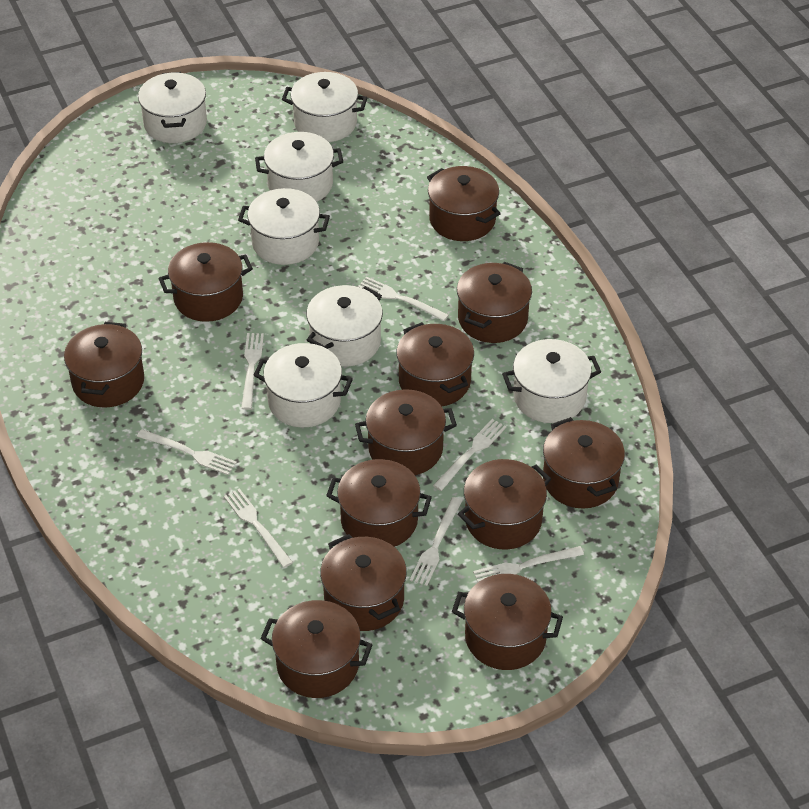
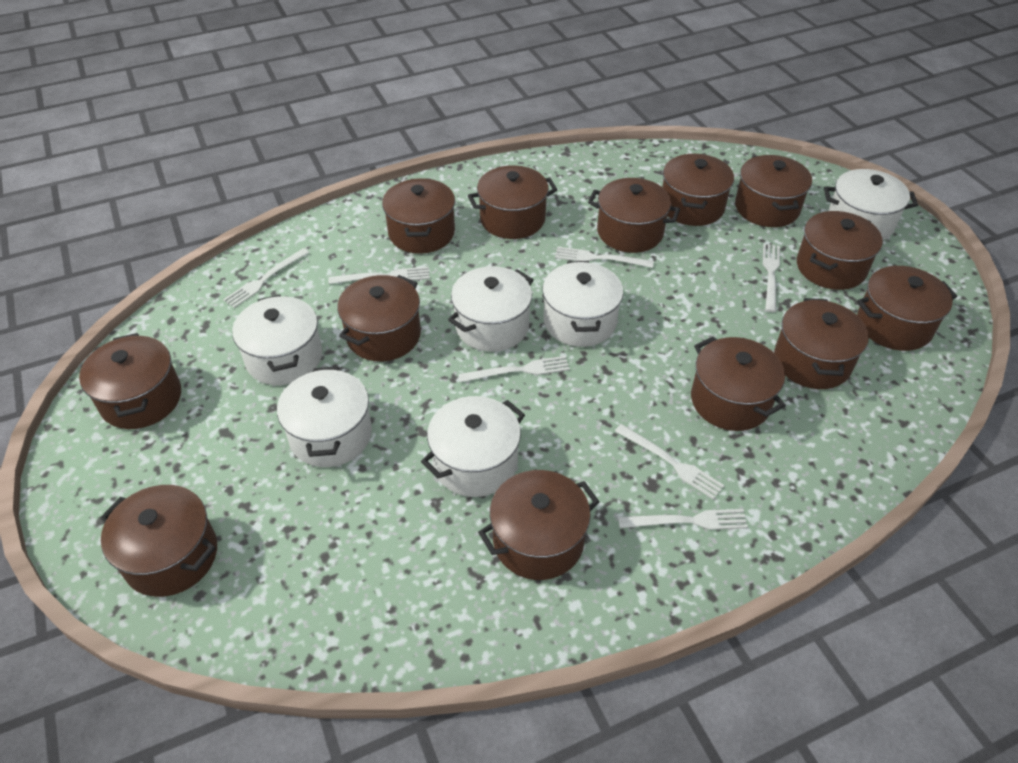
brown pot: 12 -> 13
white pot: 7 -> 6

